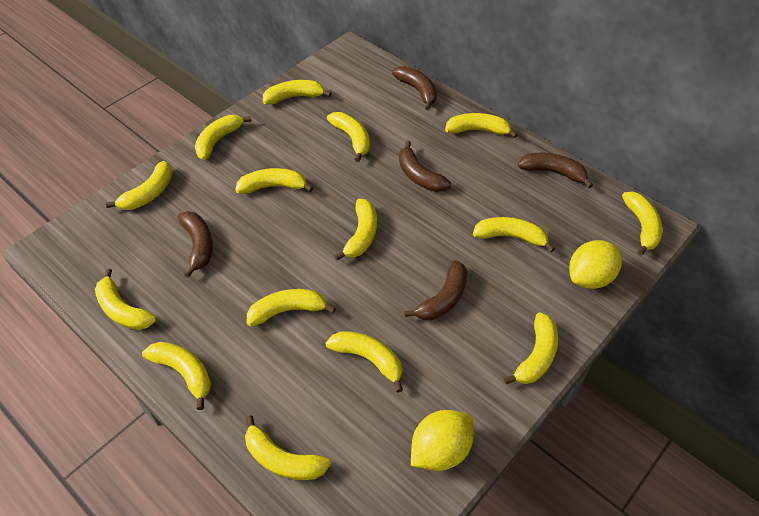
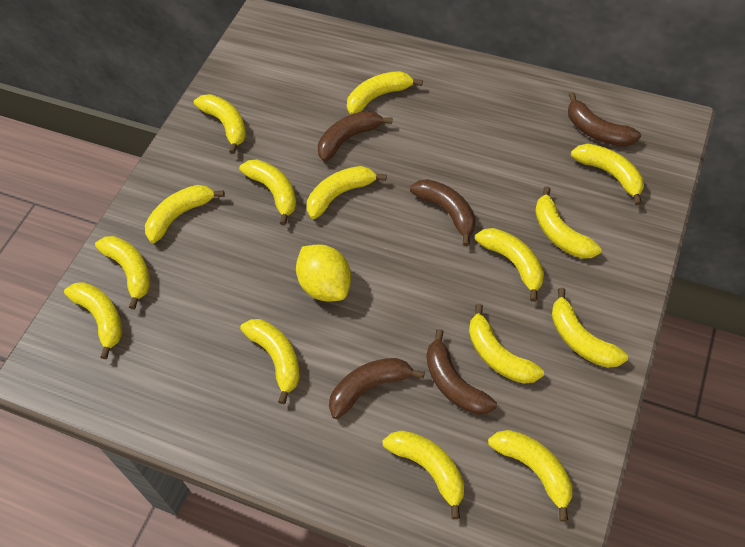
yellow lemon: 2 -> 1

